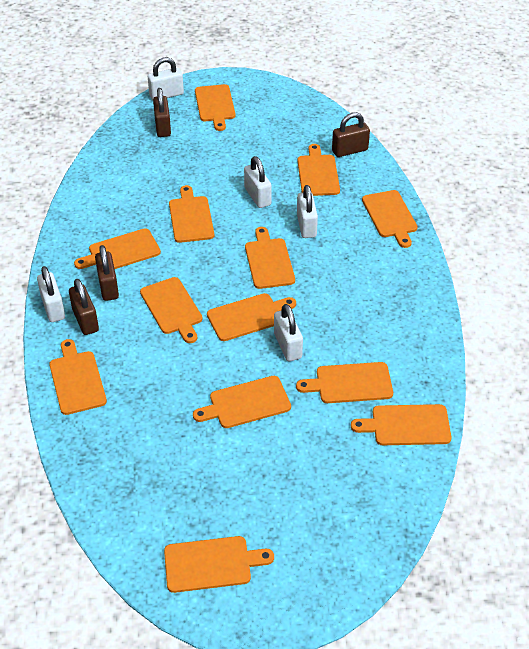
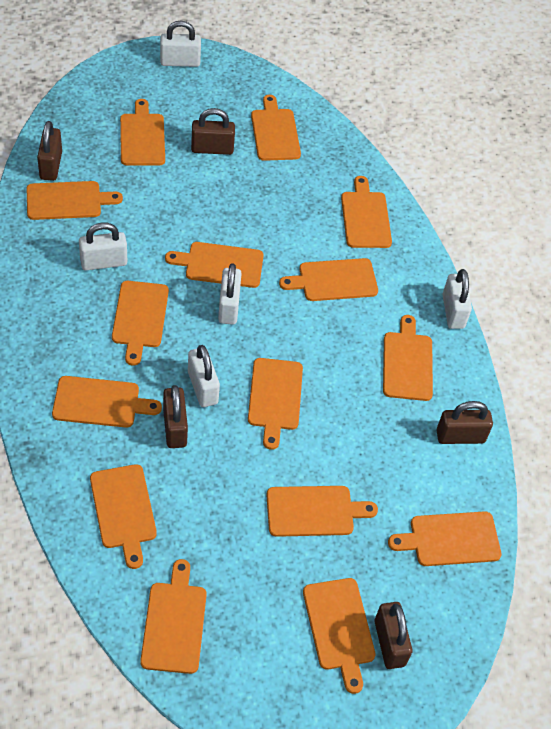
brown padlock: 4 -> 5
orange cutting board: 13 -> 15

